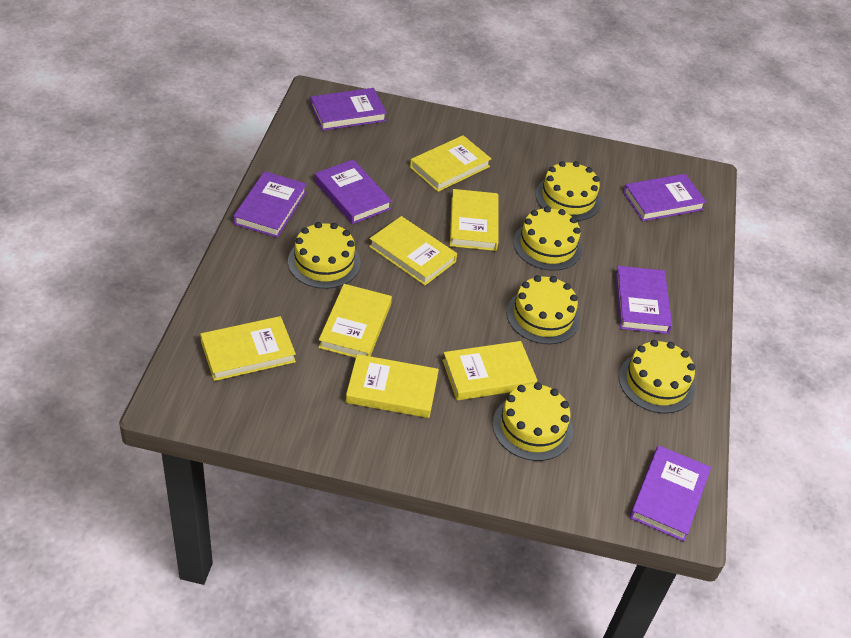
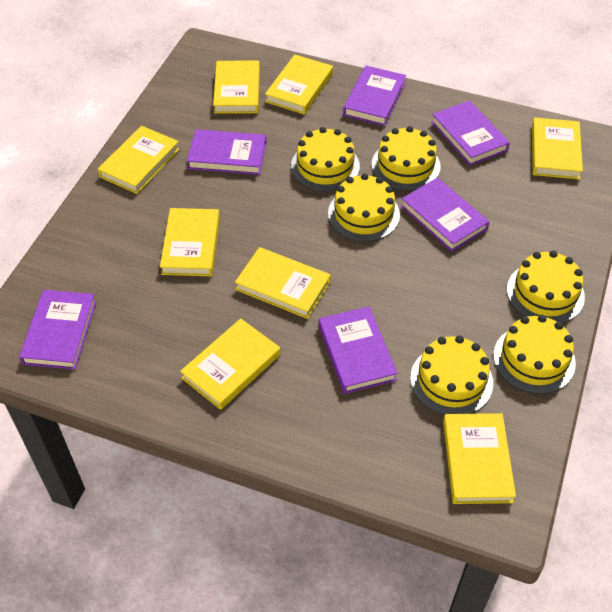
yellow book: 7 -> 8

